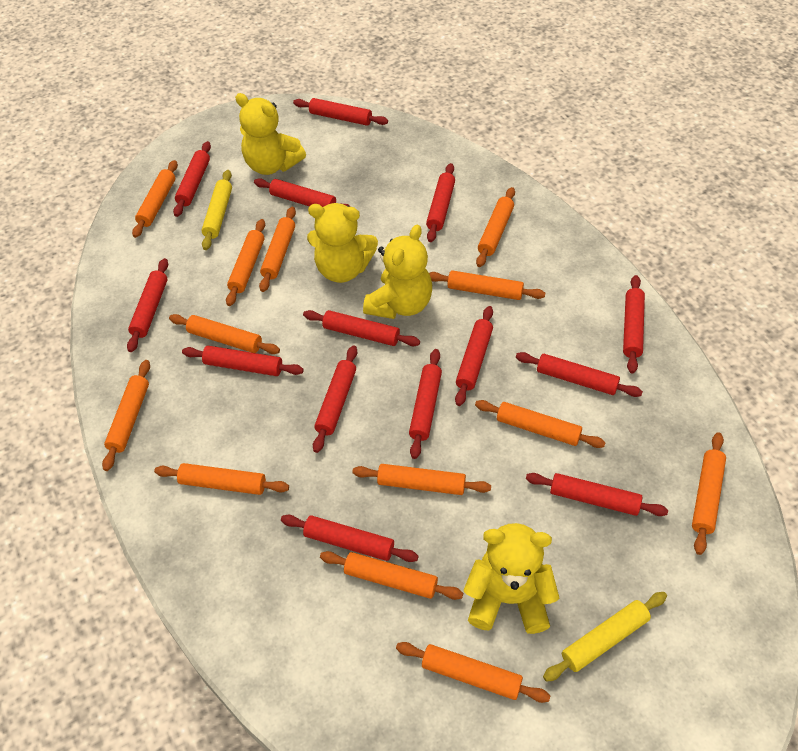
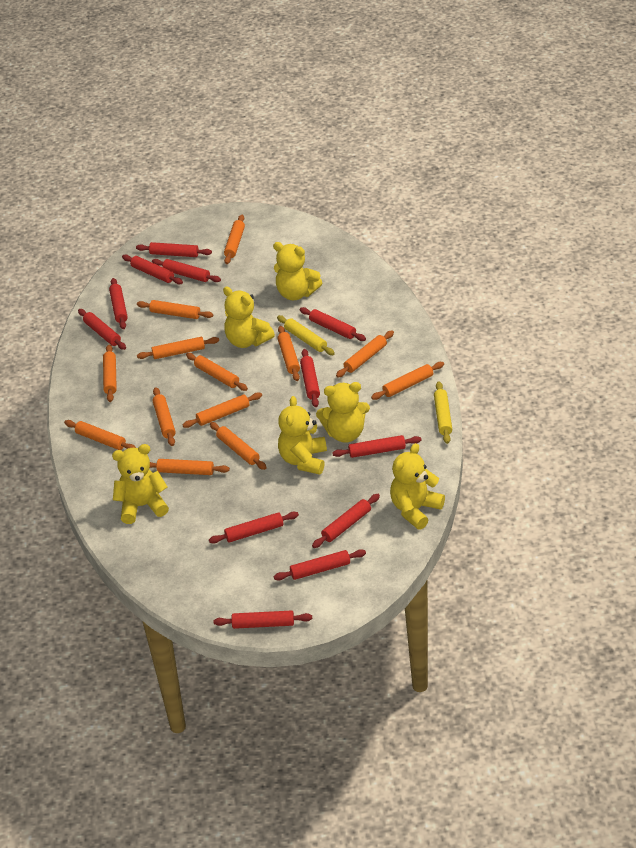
red rolling pin: 14 -> 12
yellow teddy bear: 4 -> 6

